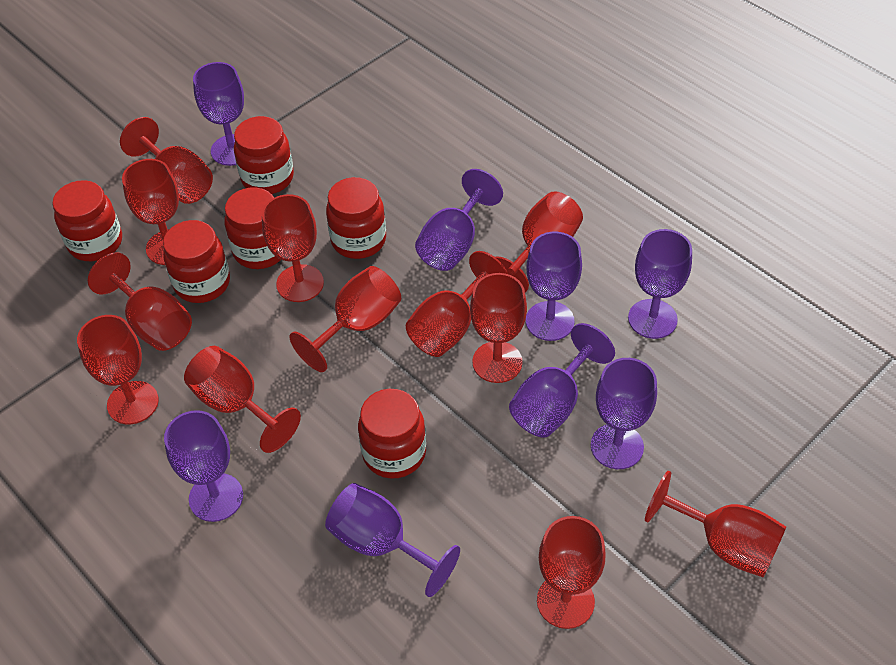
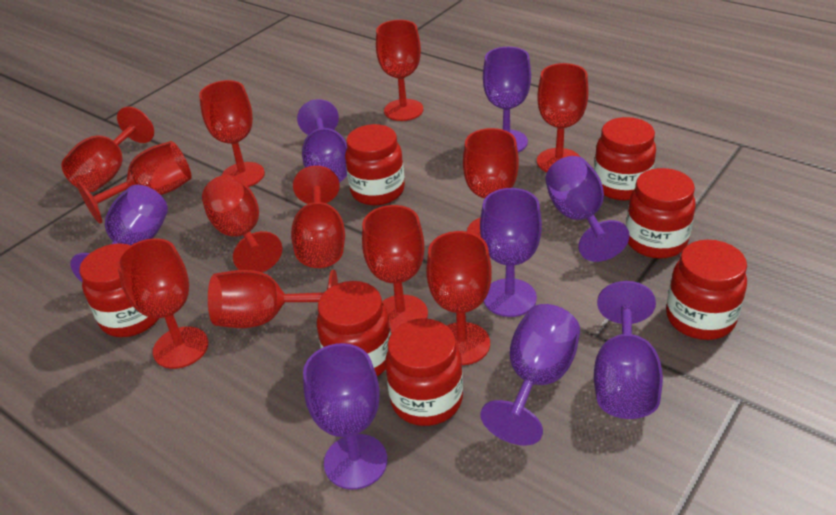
red jar: 6 -> 7

